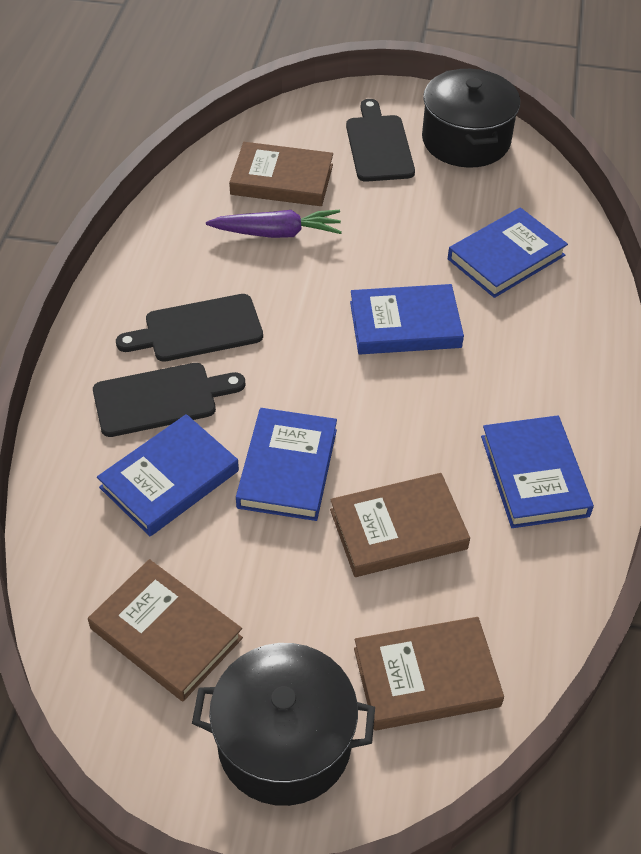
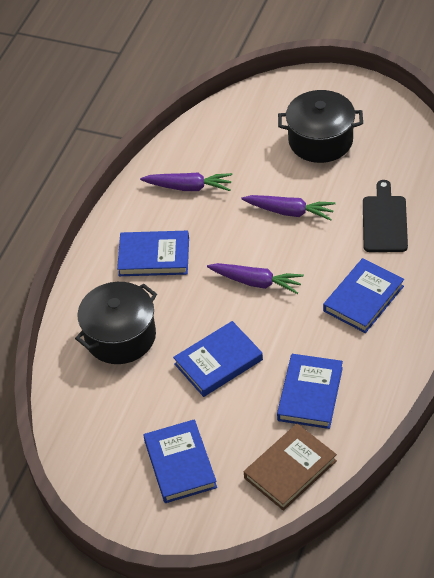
black cutting board: 3 -> 1
brown book: 4 -> 1
purple carrot: 1 -> 3

